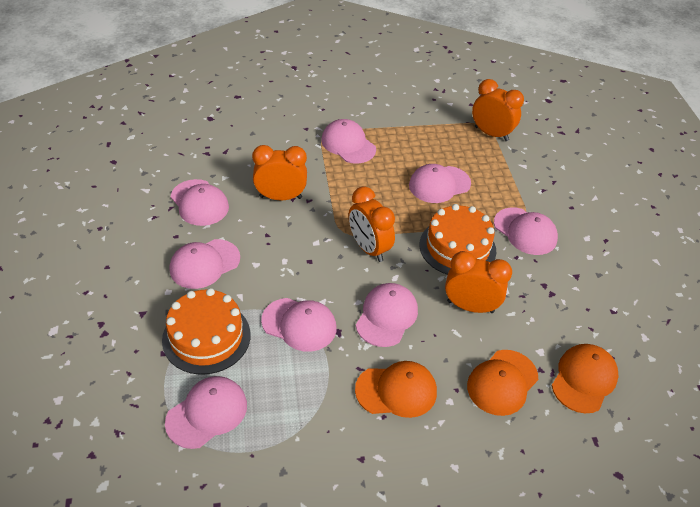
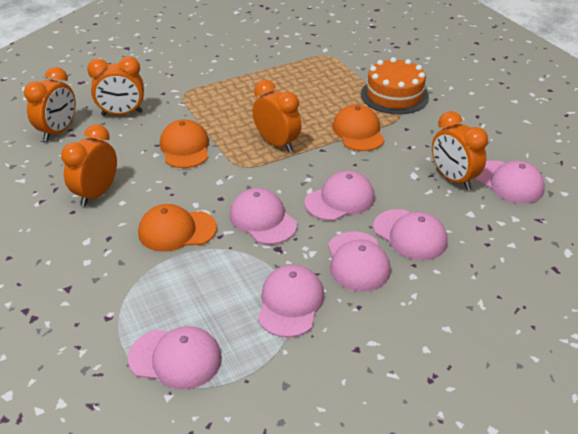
orange cake: 2 -> 1
orange clock: 4 -> 5
pink cap: 8 -> 7

